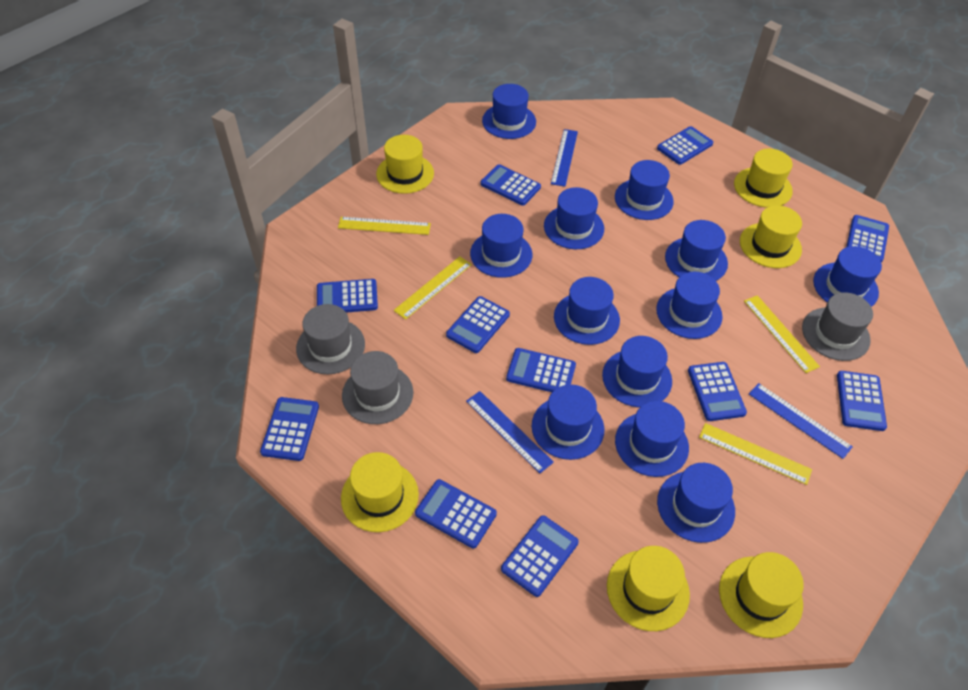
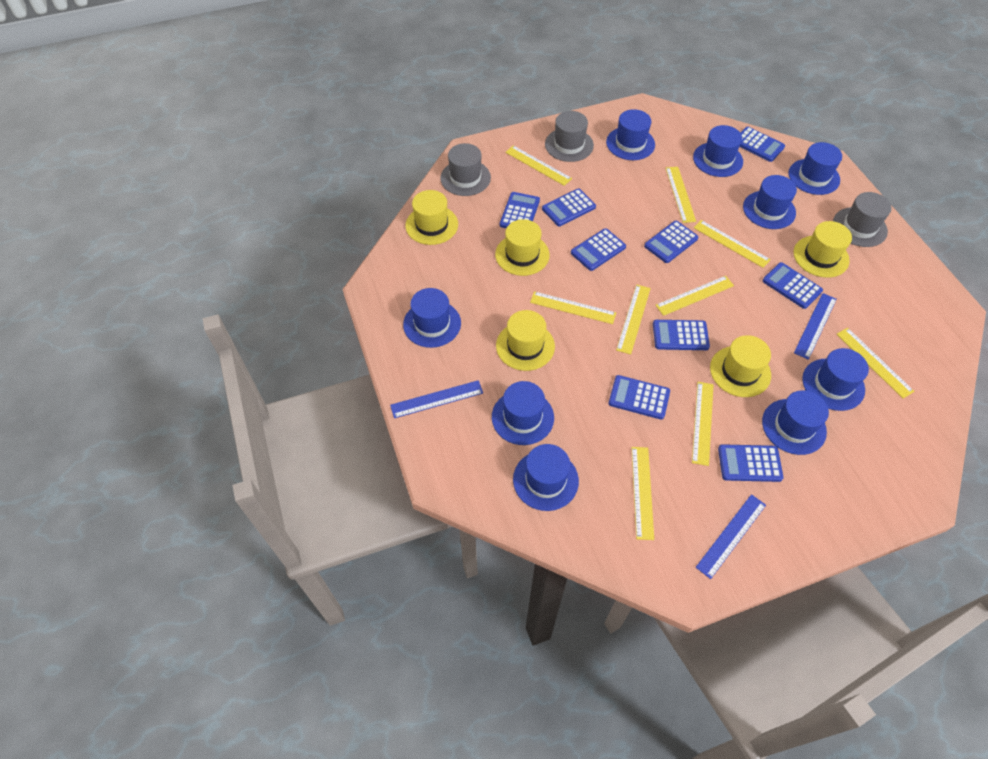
blue calculator: 11 -> 9
blue hat: 12 -> 9
yellow hat: 6 -> 5
yellow ruler: 4 -> 9

